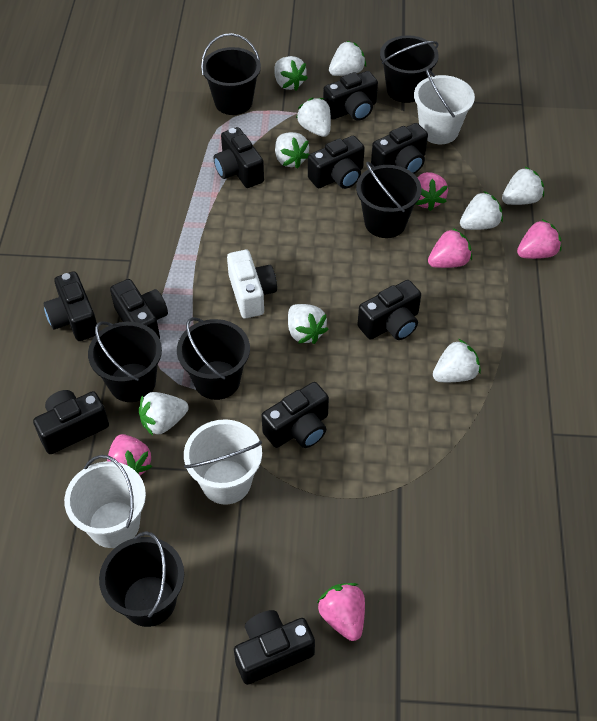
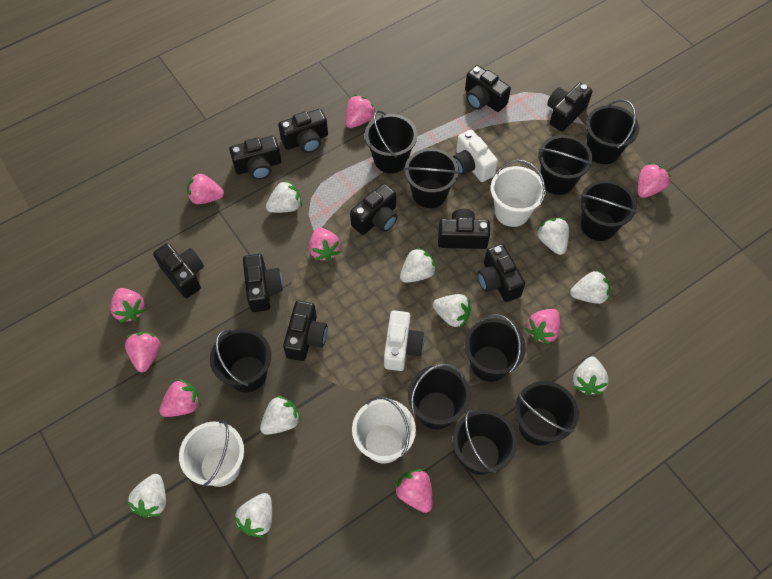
black bucket: 6 -> 10
pink strawberry: 5 -> 9
white camera: 1 -> 2

